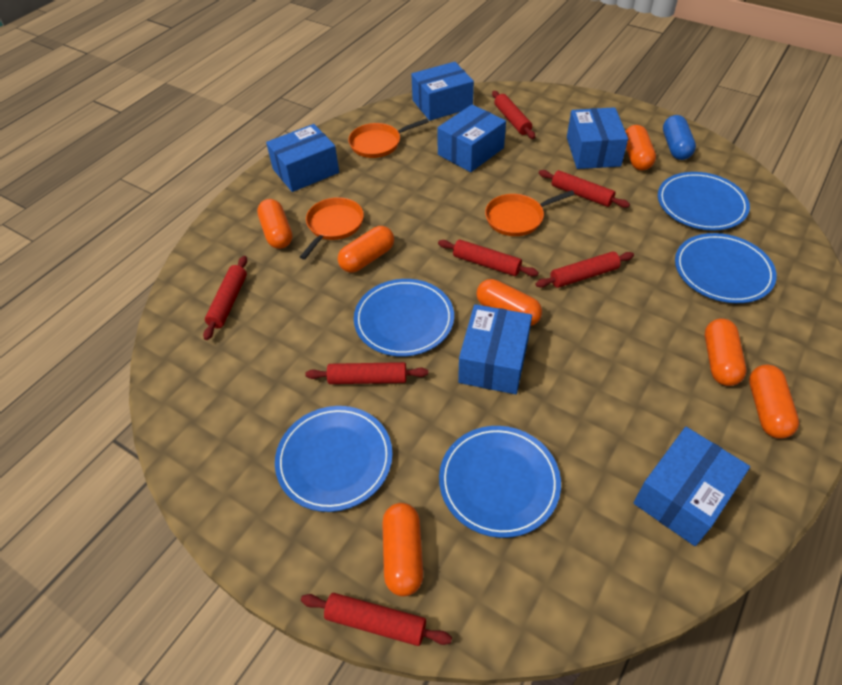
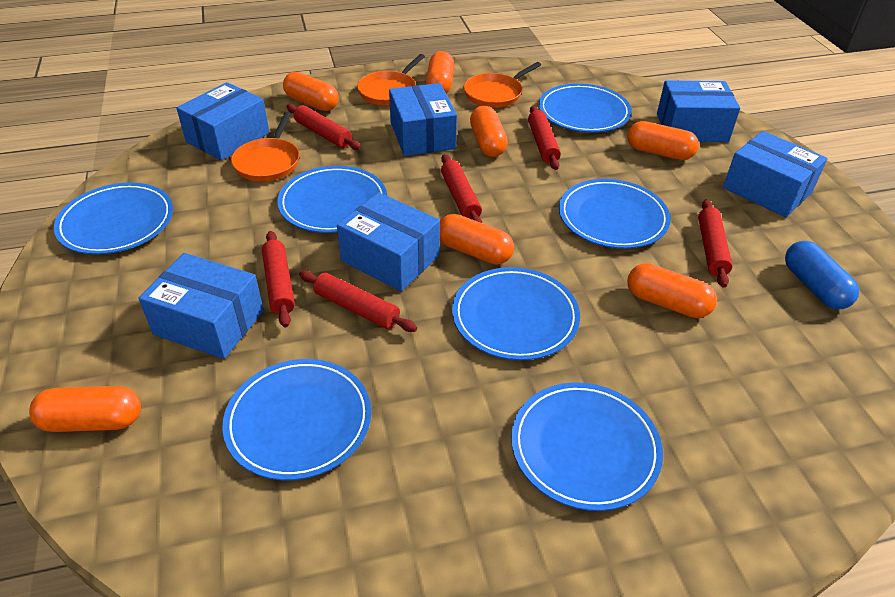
blue plate: 5 -> 7
red rolling pin: 7 -> 6

